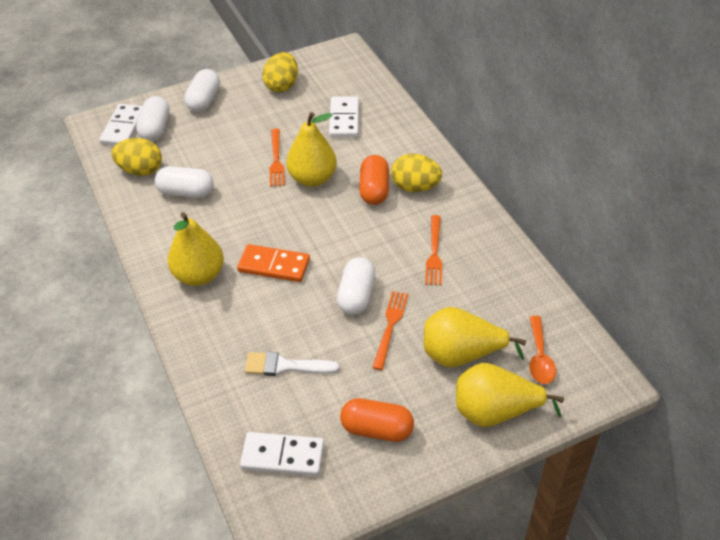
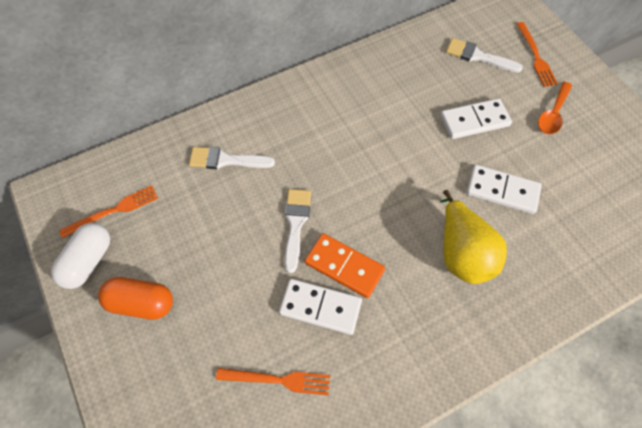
orange capsule: 2 -> 1
white brush: 1 -> 3
white capsule: 4 -> 1
yellow egg: 3 -> 0
yellow pear: 4 -> 1

